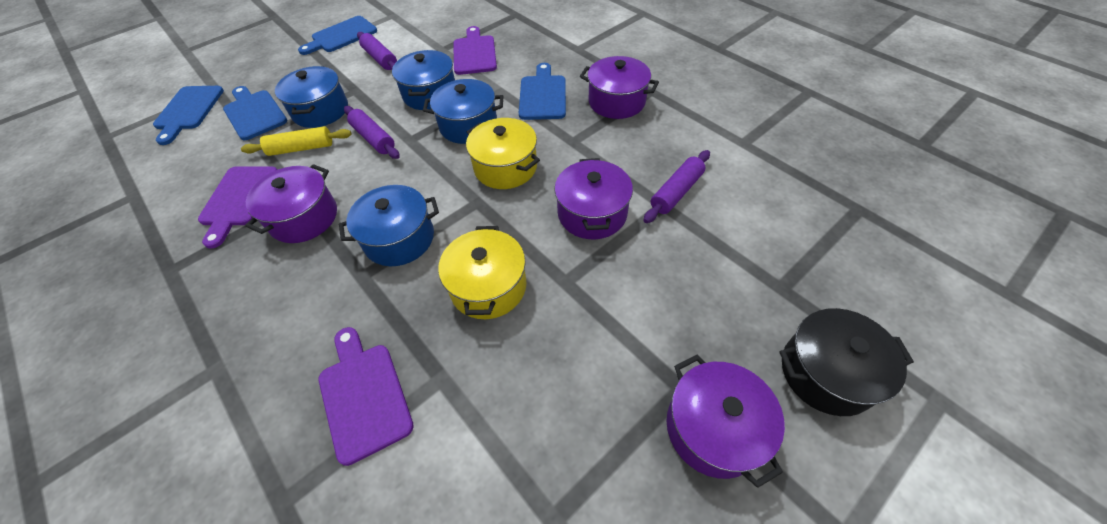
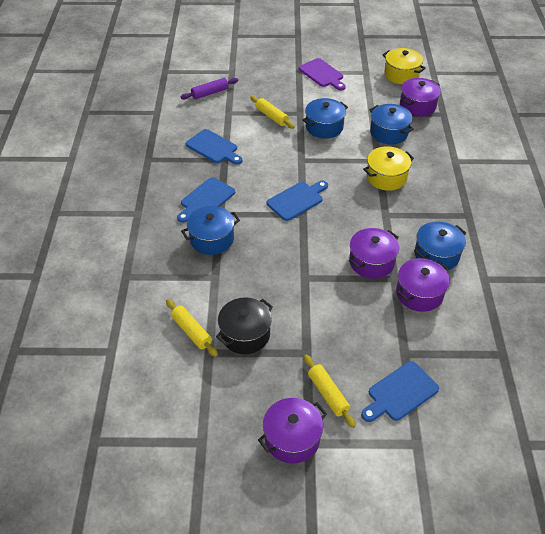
purple cutting board: 3 -> 1
purple rolling pin: 3 -> 1
yellow rolling pin: 1 -> 3

